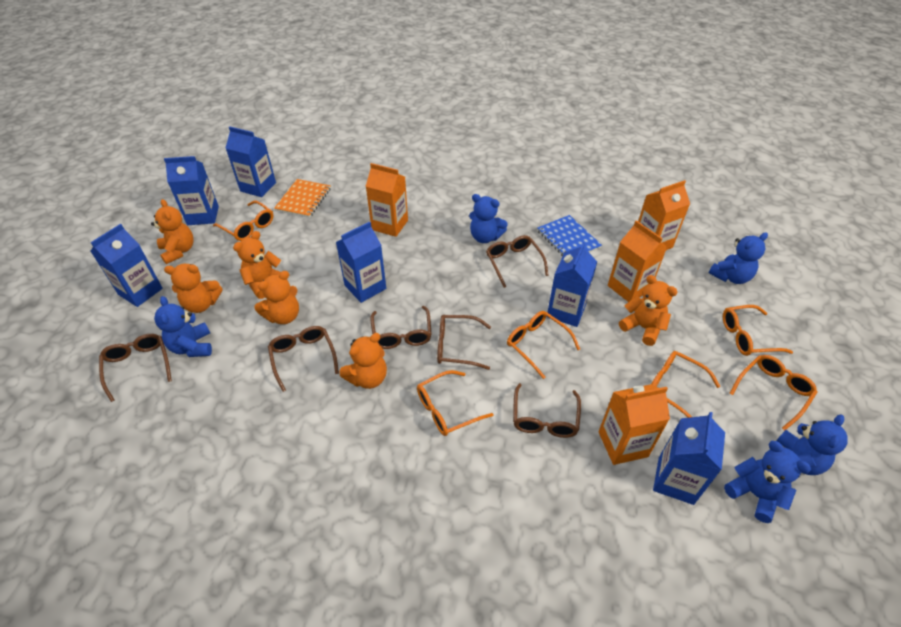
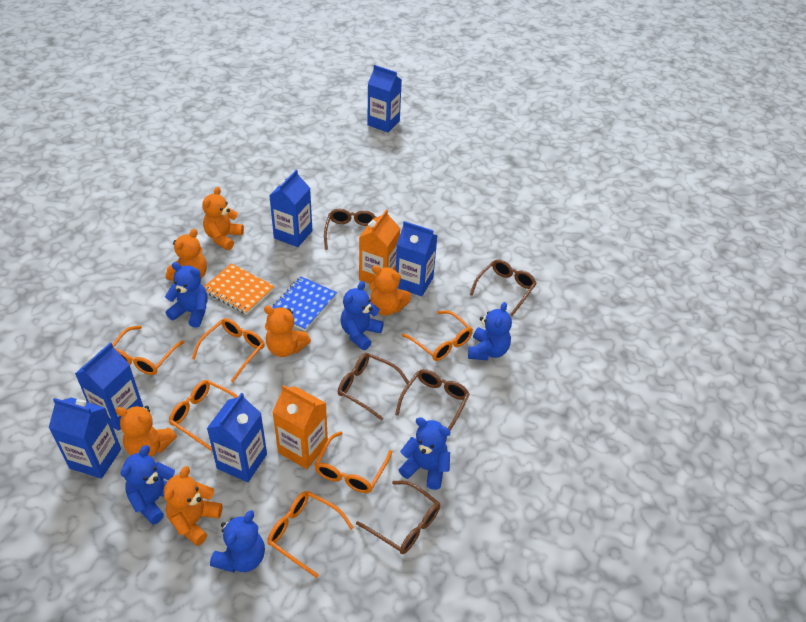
blue teddy bear: 5 -> 6
brown glasses: 6 -> 5
orange carton: 4 -> 2

